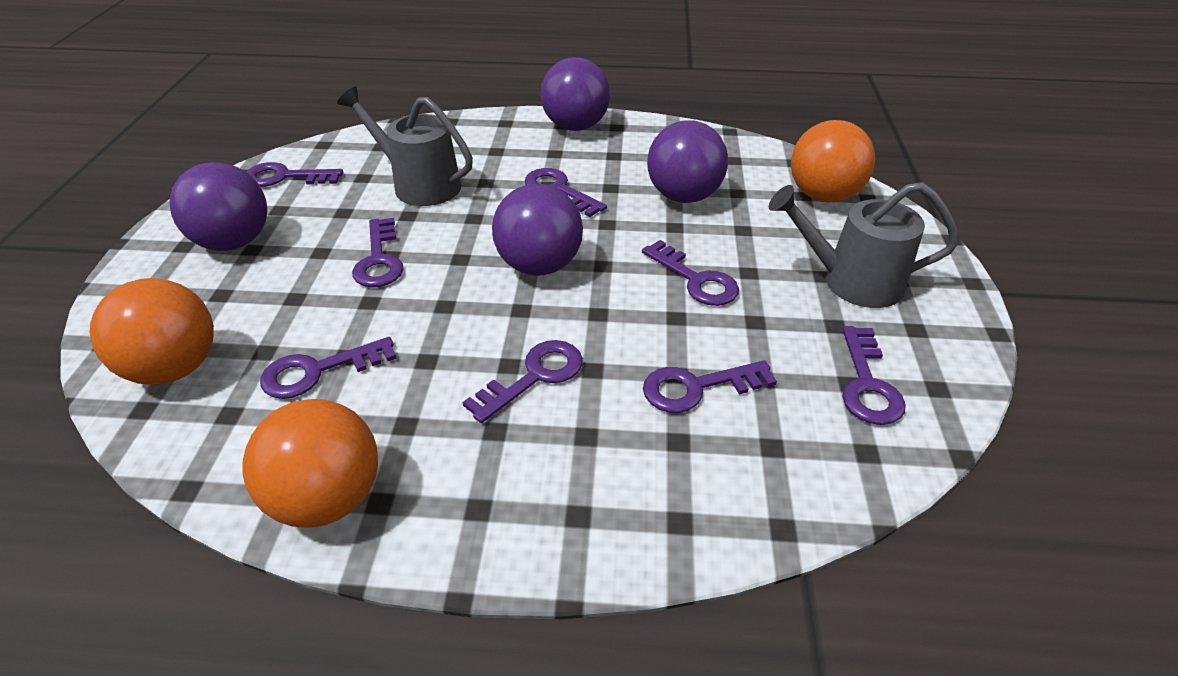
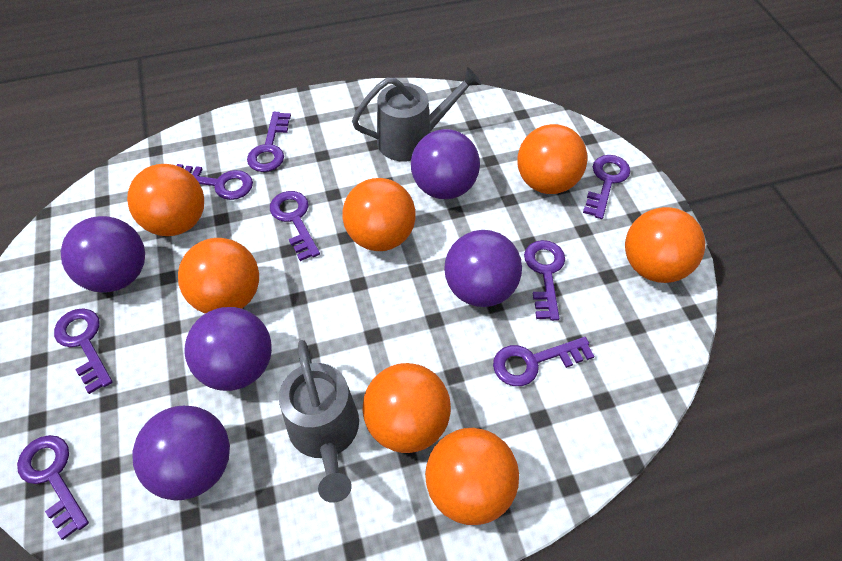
orange ball: 3 -> 7
purple ball: 4 -> 5

